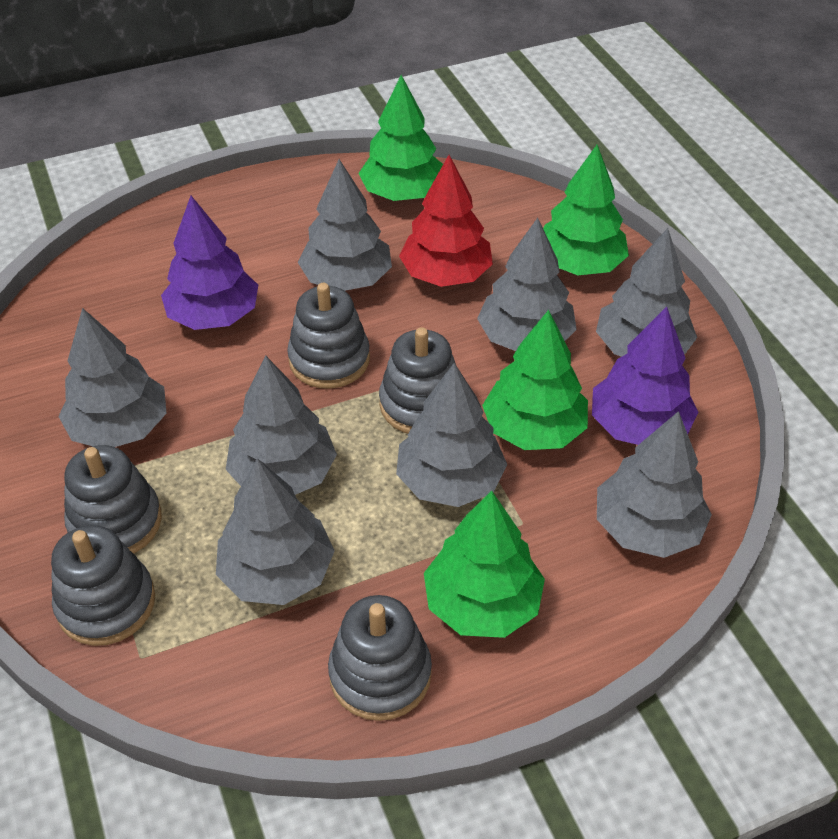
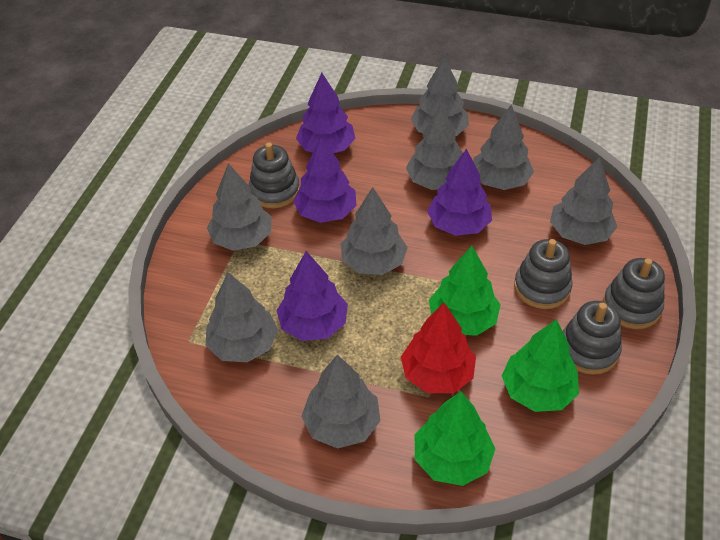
green tree: 4 -> 3
grey stacking toy: 5 -> 4
purple tree: 2 -> 4

